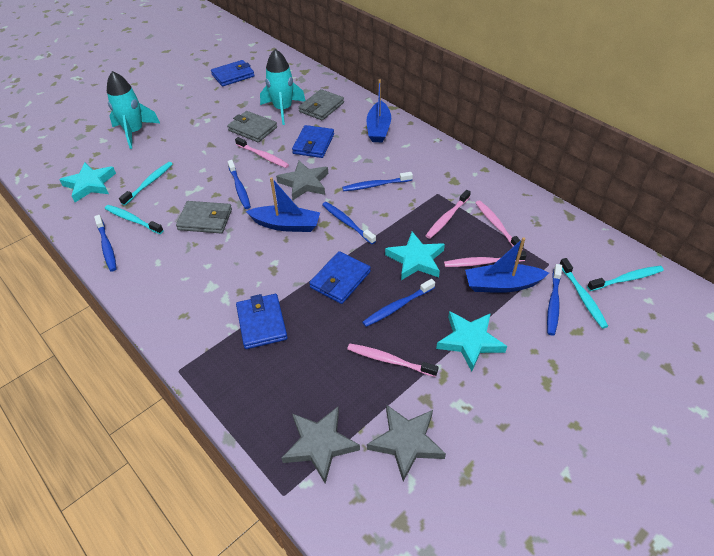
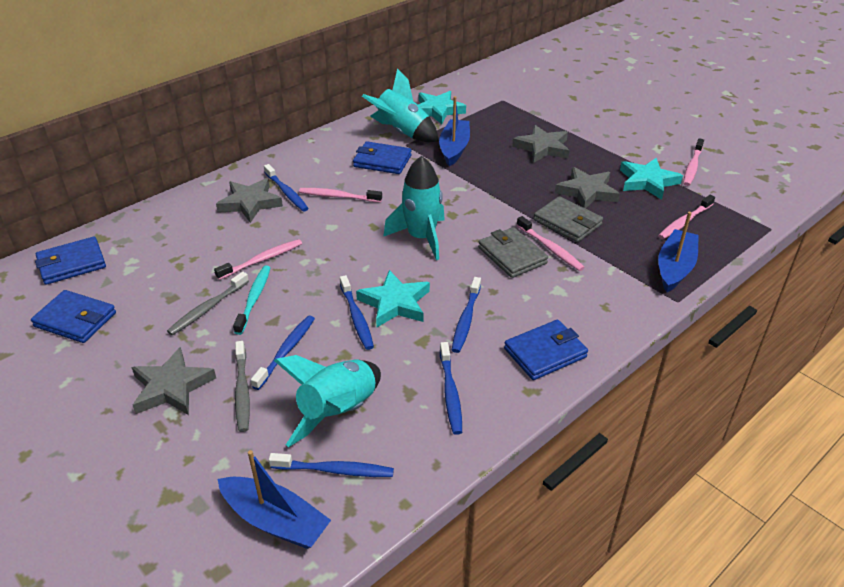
grey star: 3 -> 4
grey toothbrush: 0 -> 2
grey wallet: 3 -> 2
turquoise rocket: 2 -> 3
turquoise toothbrush: 4 -> 1

